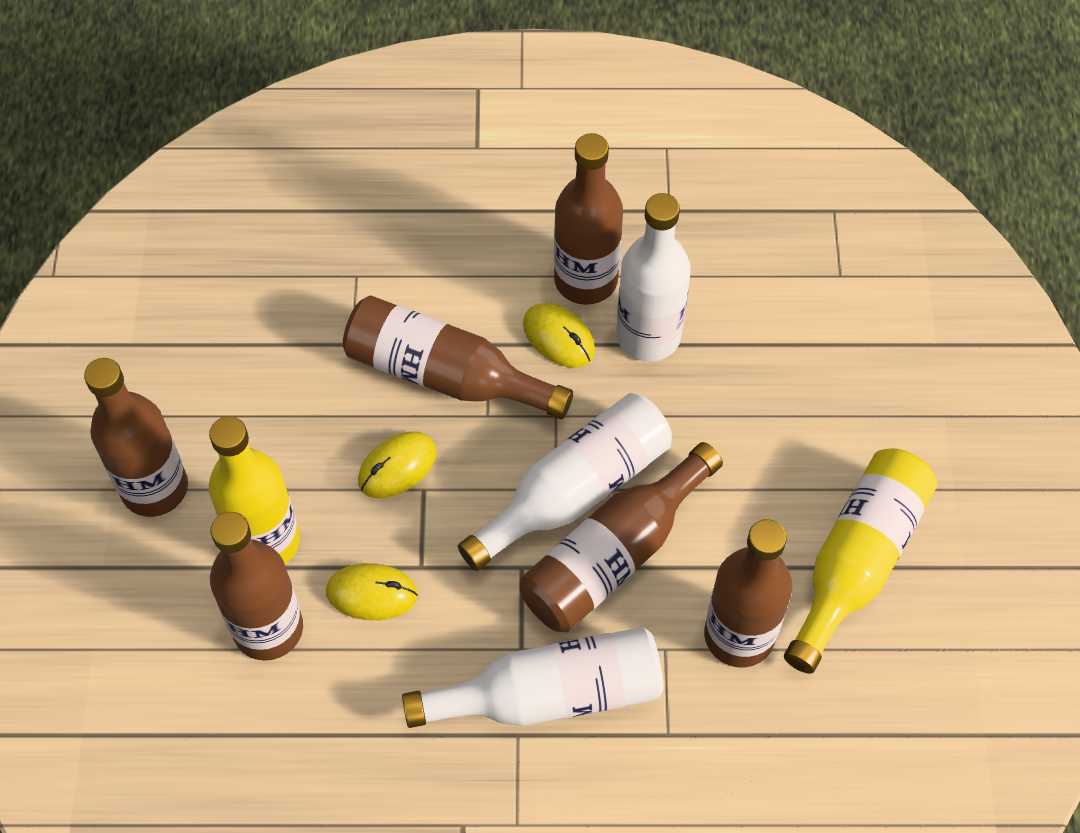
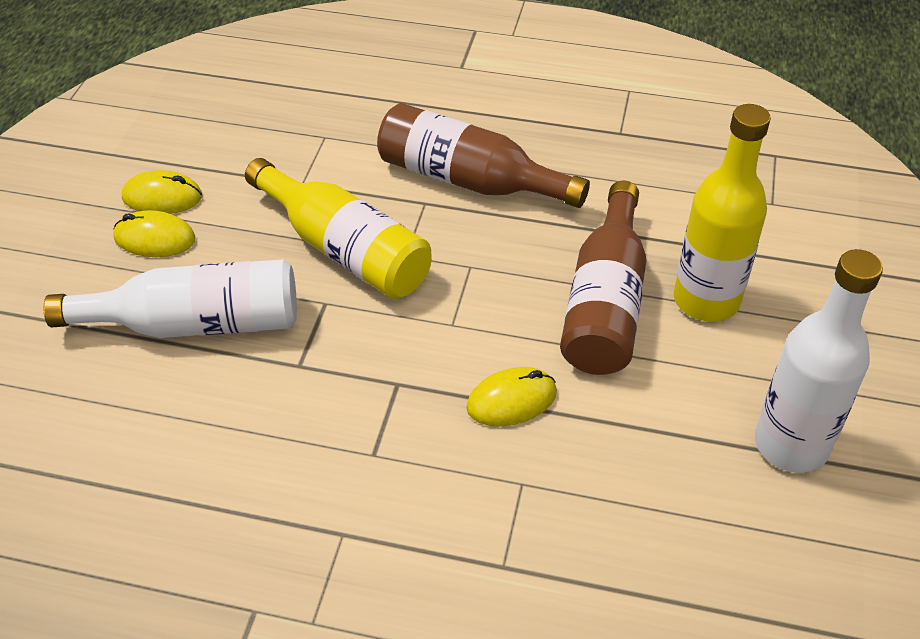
brown bottle: 6 -> 2
white bottle: 3 -> 2

